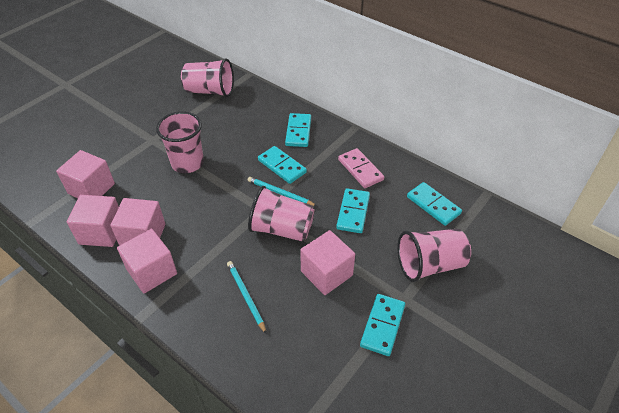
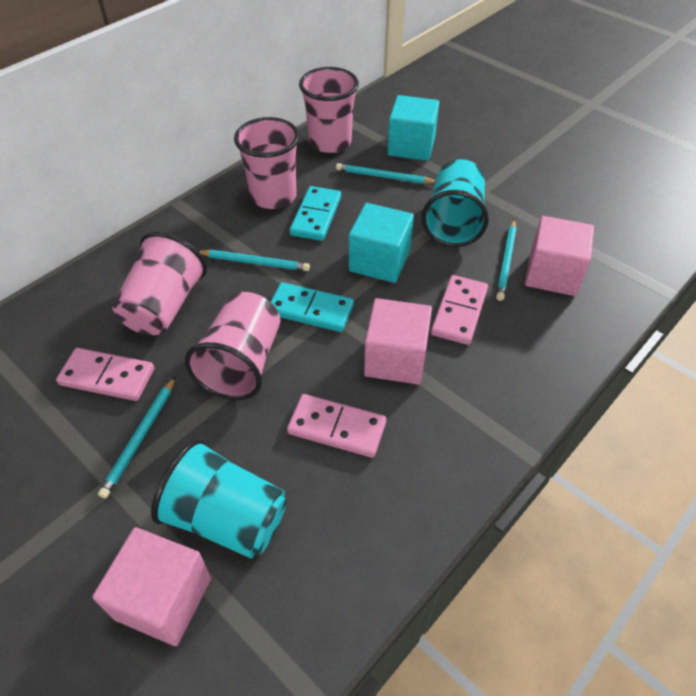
pink cube: 5 -> 3
pink domino: 1 -> 3
turquoise cube: 0 -> 2
turquoise cup: 0 -> 2
turquoise domino: 5 -> 2
turquoise pencil: 2 -> 4

